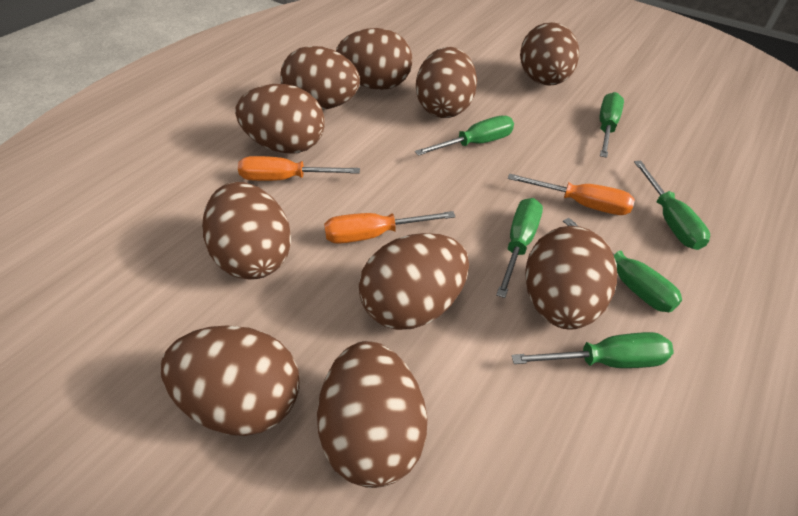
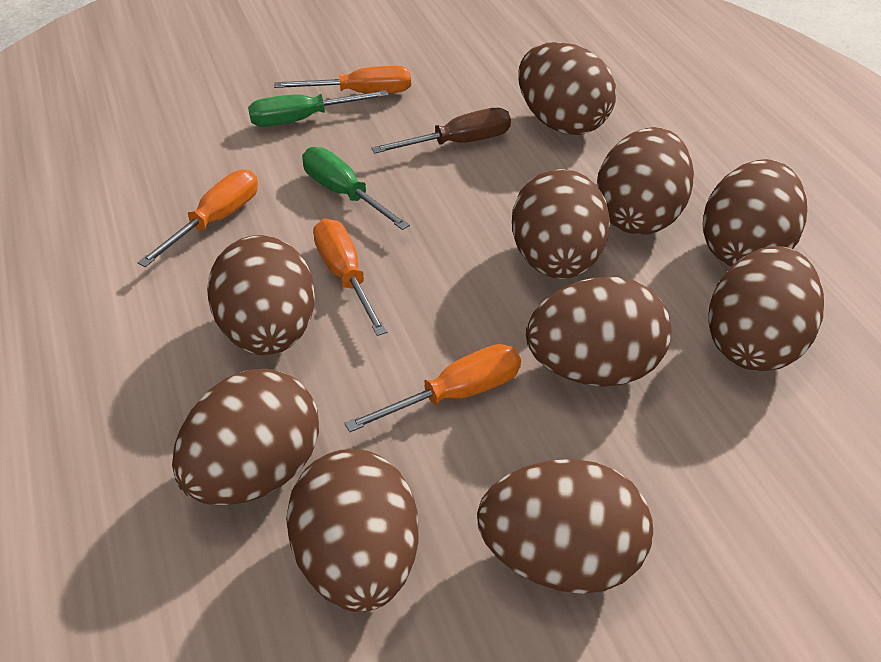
brown screwdriver: 0 -> 1
green screwdriver: 6 -> 2
orange screwdriver: 3 -> 4

